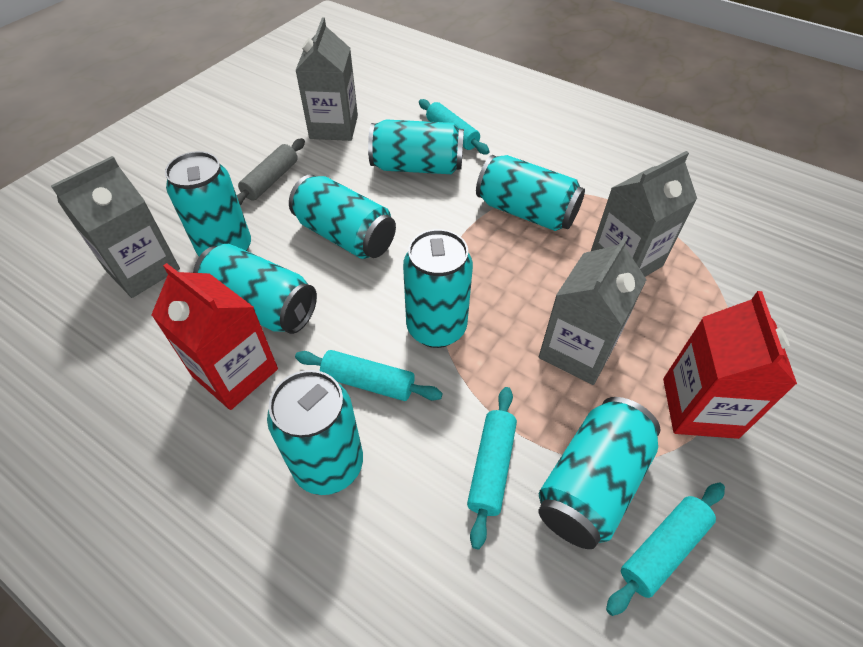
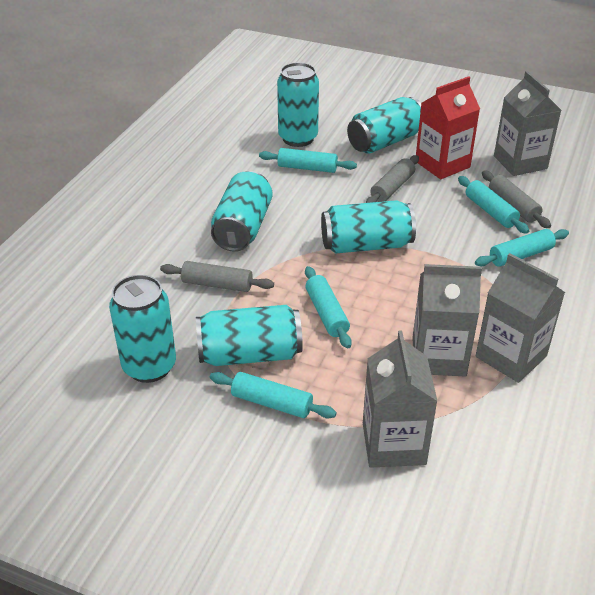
grey rolling pin: 1 -> 3
red carton: 2 -> 1
turquoise can: 8 -> 6
turquoise rolling pin: 4 -> 5

